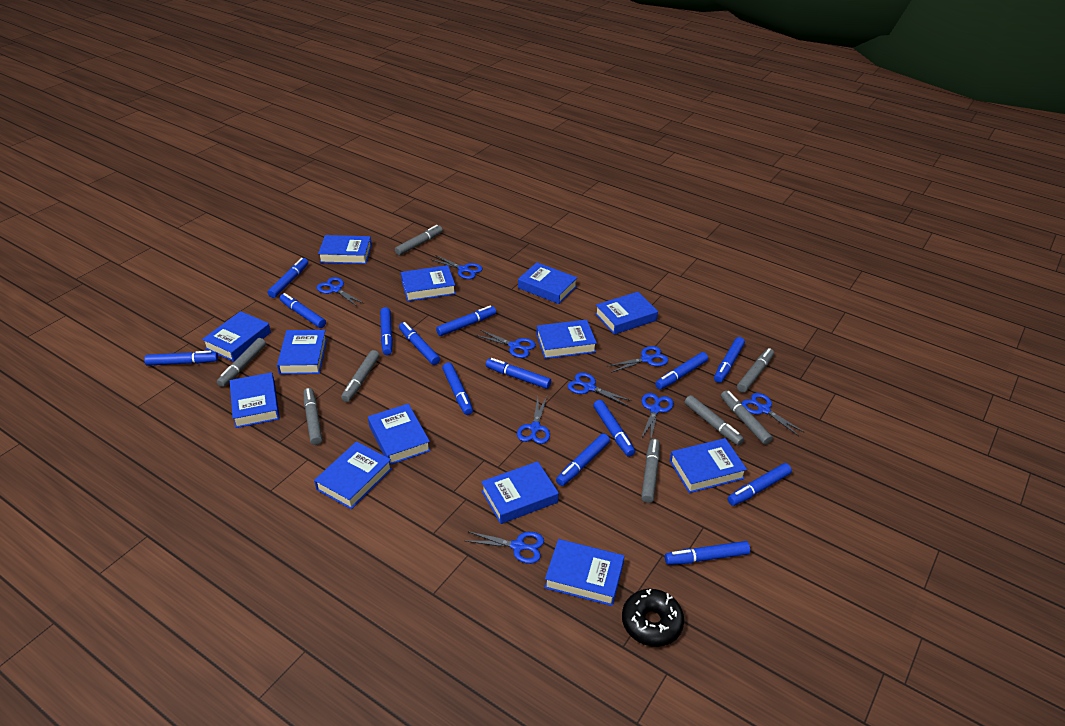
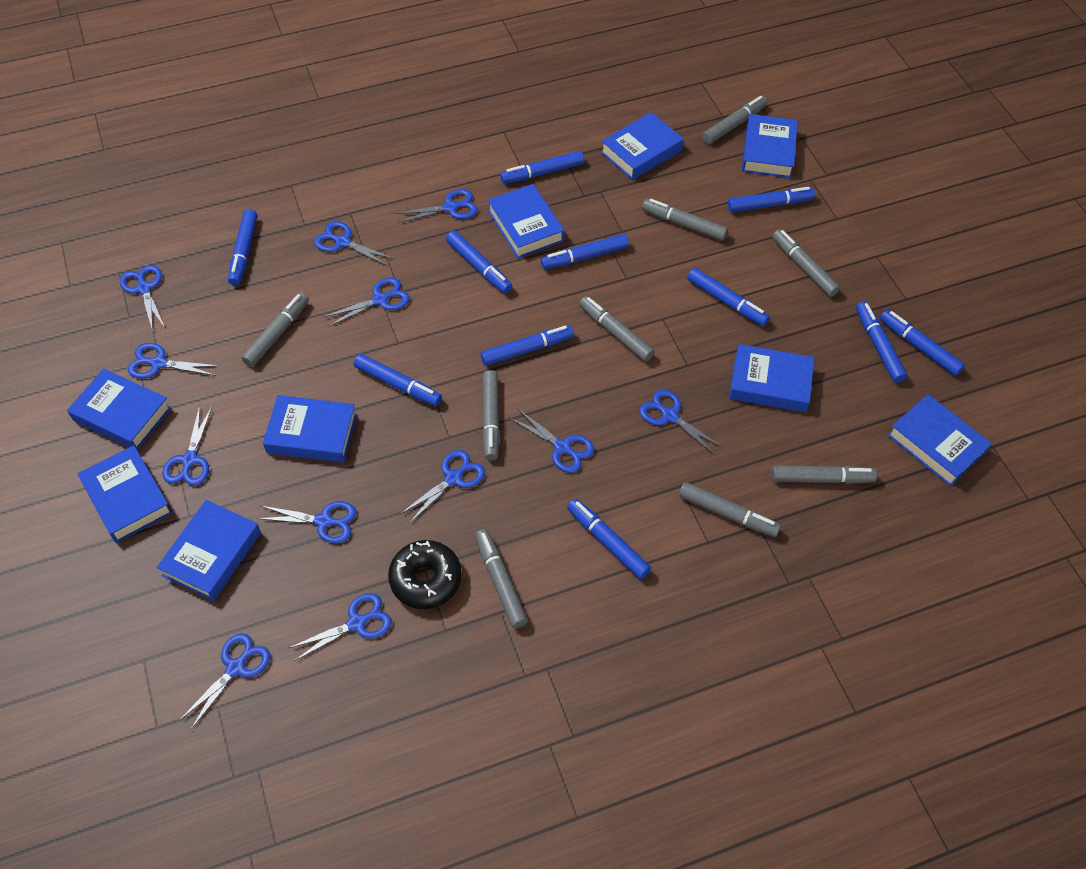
blue book: 13 -> 9
blue marker: 14 -> 11
blue scissors: 9 -> 12
grey marker: 8 -> 9

